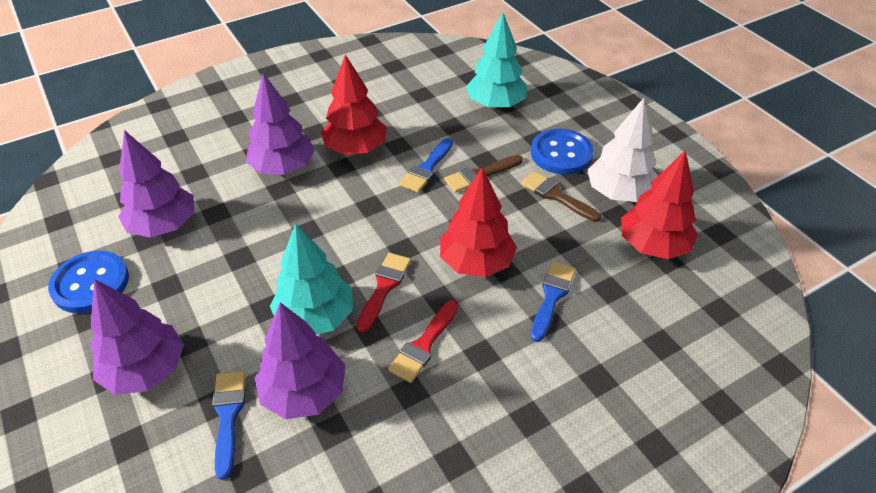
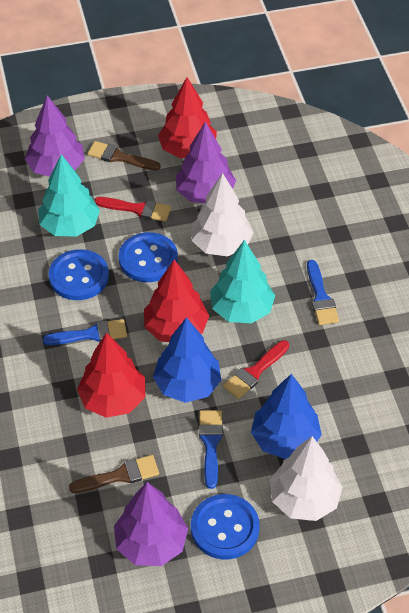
blue button: 2 -> 3
blue tree: 0 -> 2
purple tree: 4 -> 3
white tree: 1 -> 2

